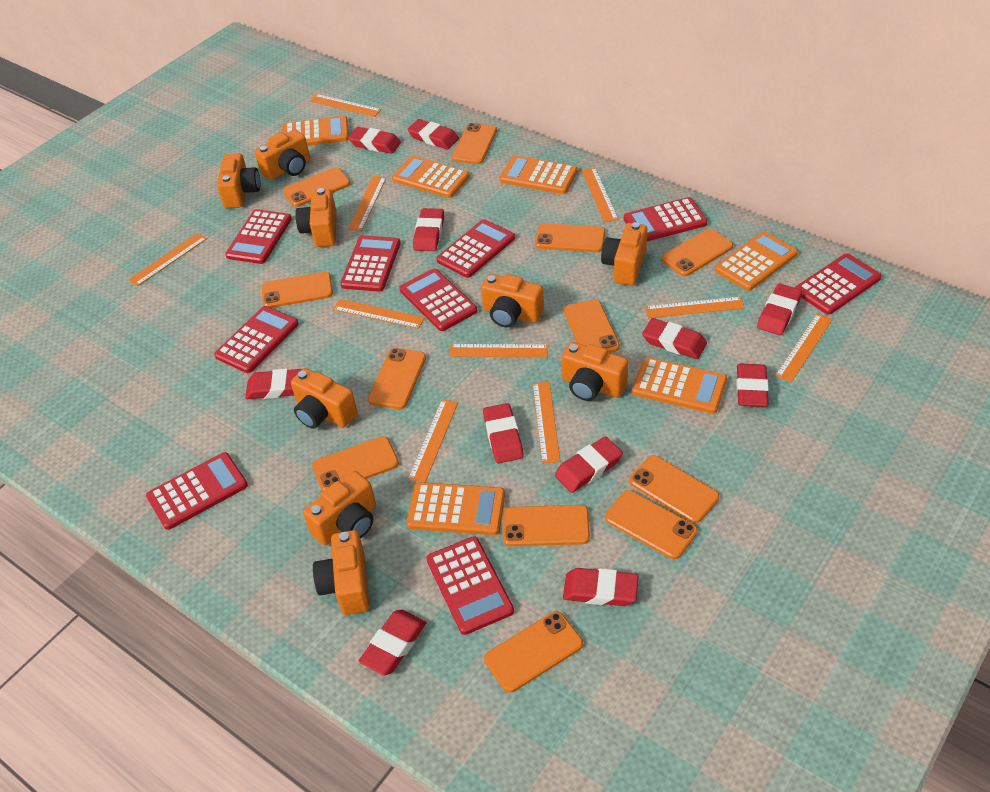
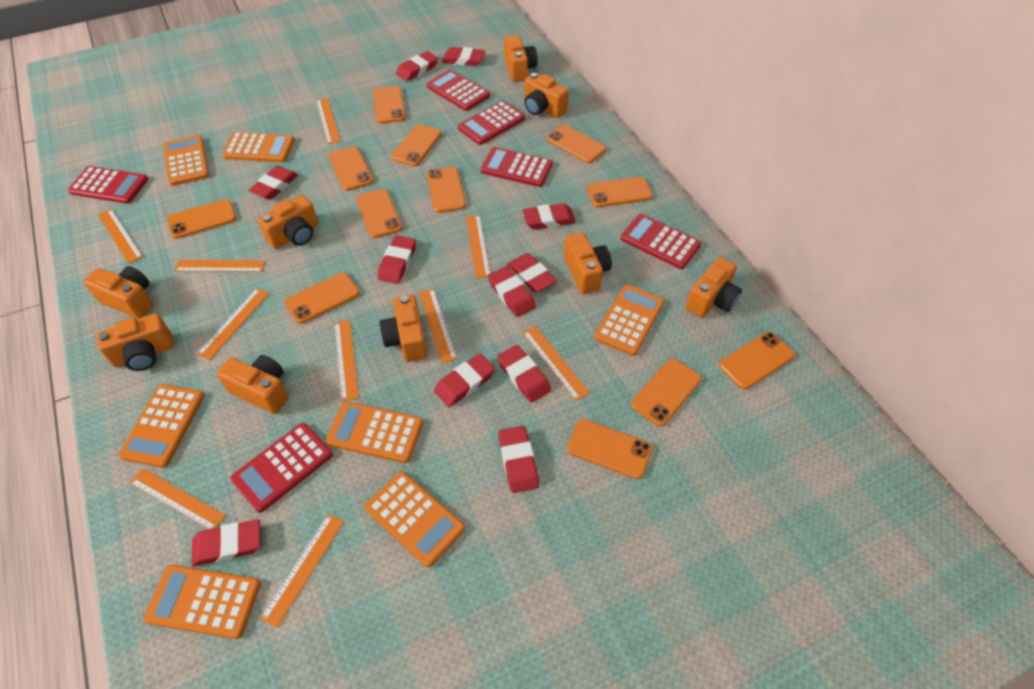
orange calculator: 6 -> 7
red calculator: 9 -> 6

